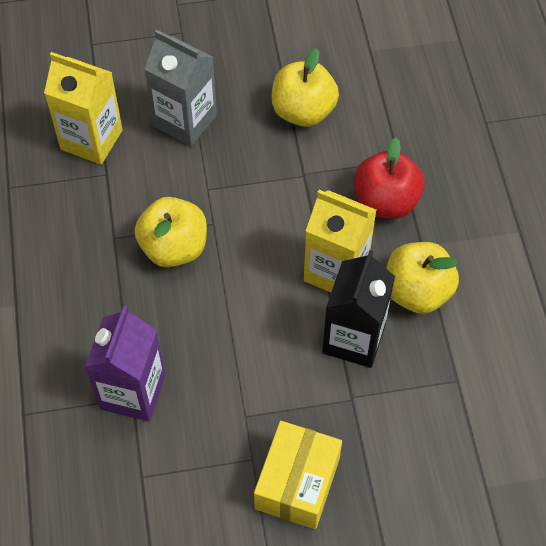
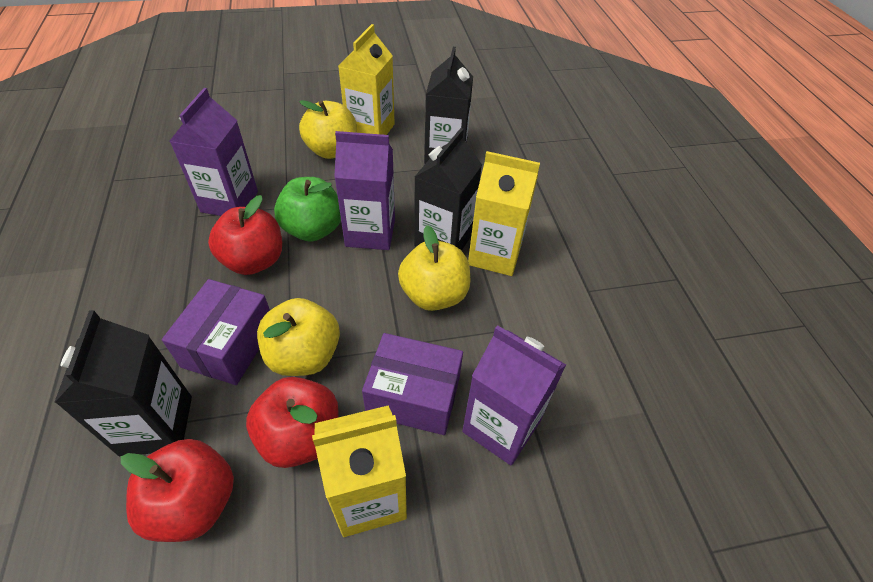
black carton: 1 -> 3
green apple: 0 -> 1
grey carton: 1 -> 0
purple box: 0 -> 2
purple carton: 1 -> 3
red apple: 1 -> 3
yellow box: 1 -> 0
yellow carton: 2 -> 3

